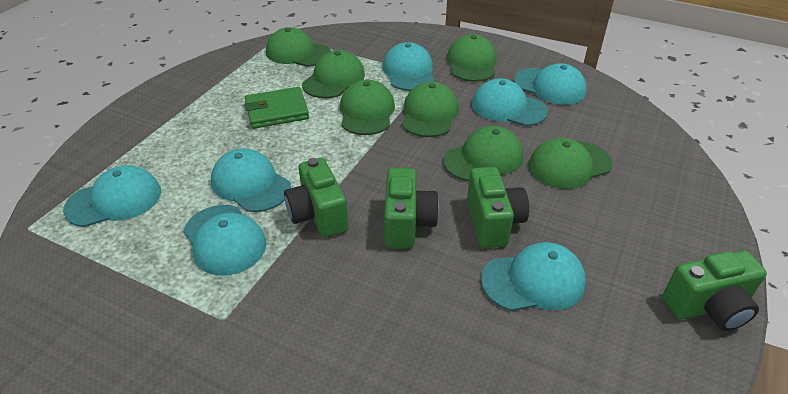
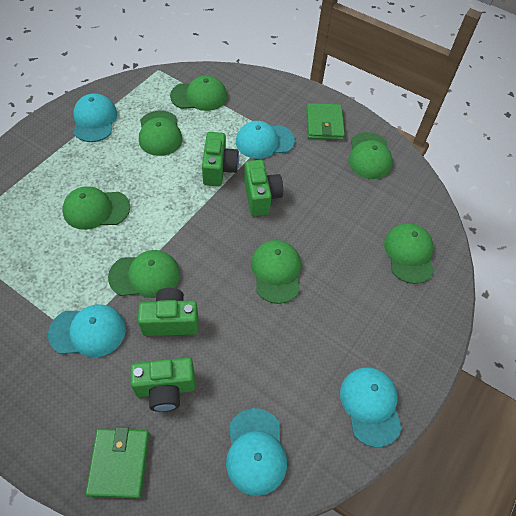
green wallet: 1 -> 2
turquoise cap: 7 -> 5

